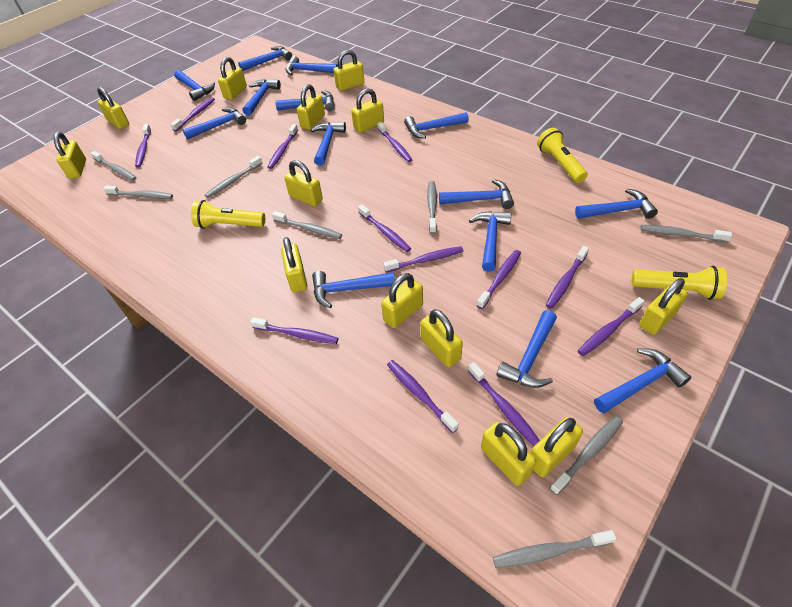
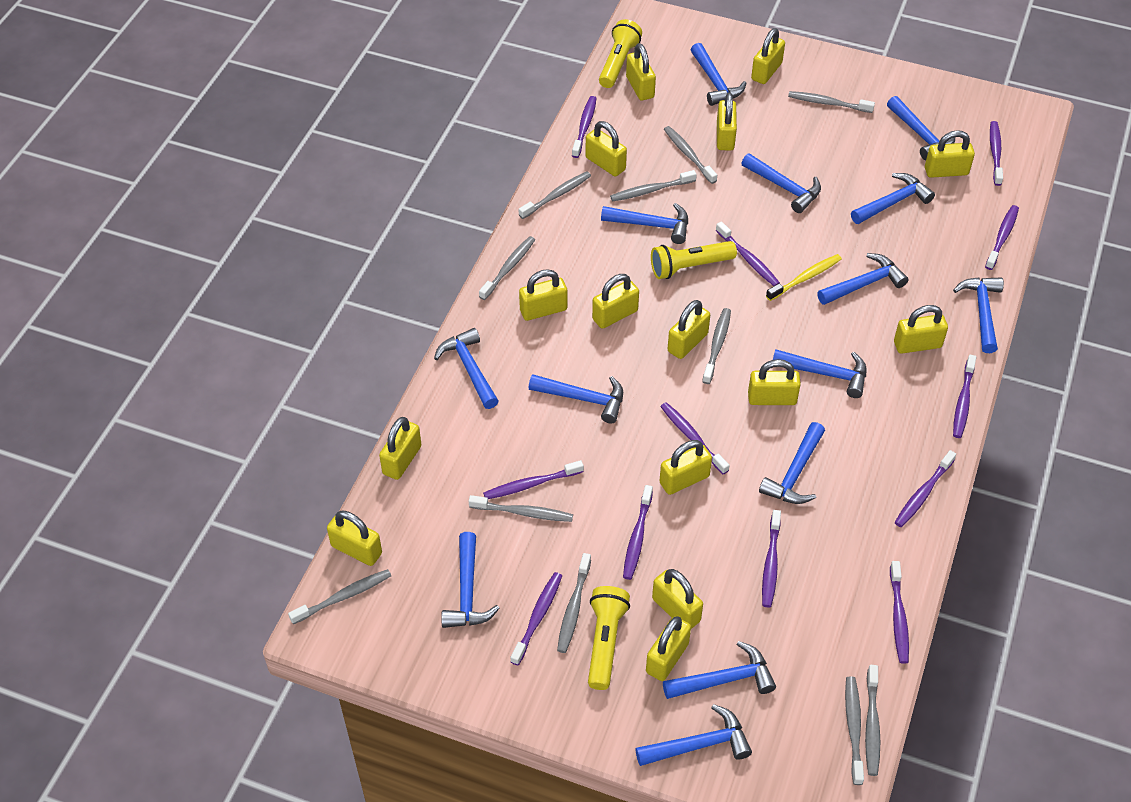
grey toothbrush: 8 -> 11
yellow padlock: 13 -> 15
yellow toothbrush: 0 -> 1

